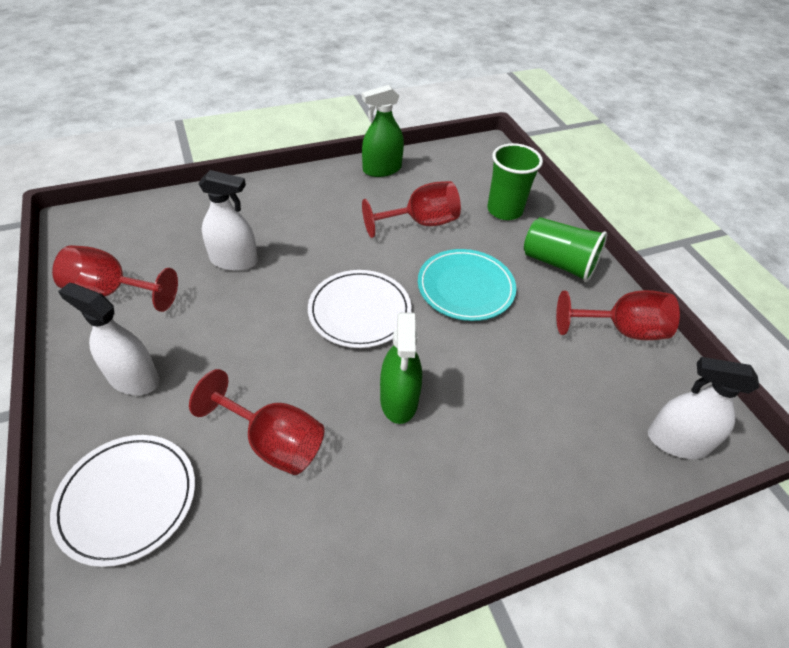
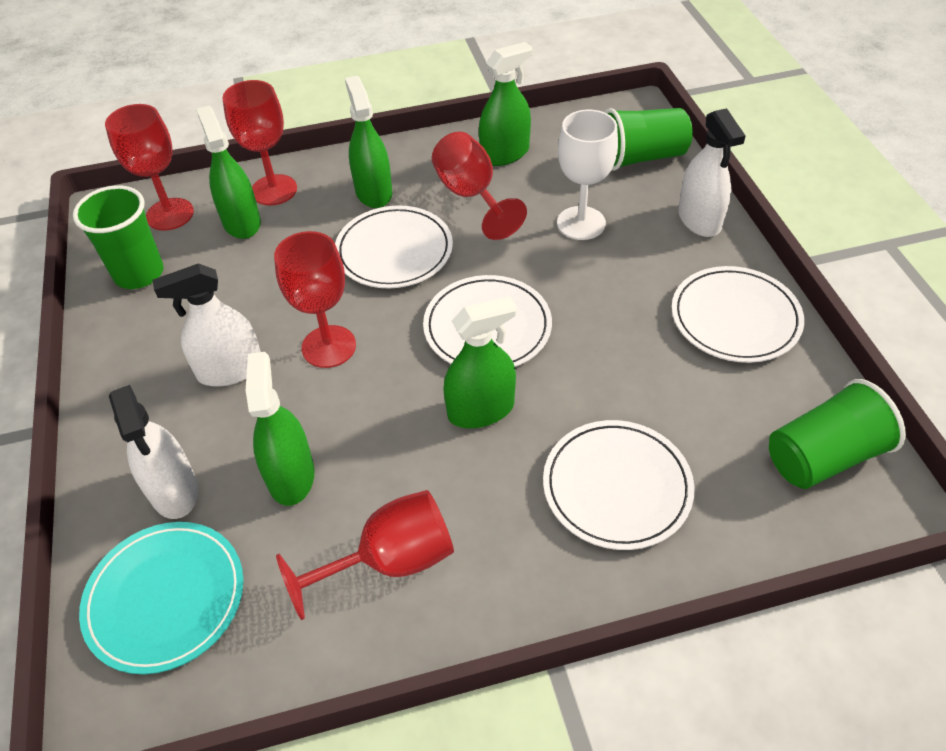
green cup: 2 -> 3
green spray bottle: 2 -> 5
red goblet: 4 -> 5
white goblet: 0 -> 1
white plate: 2 -> 4

